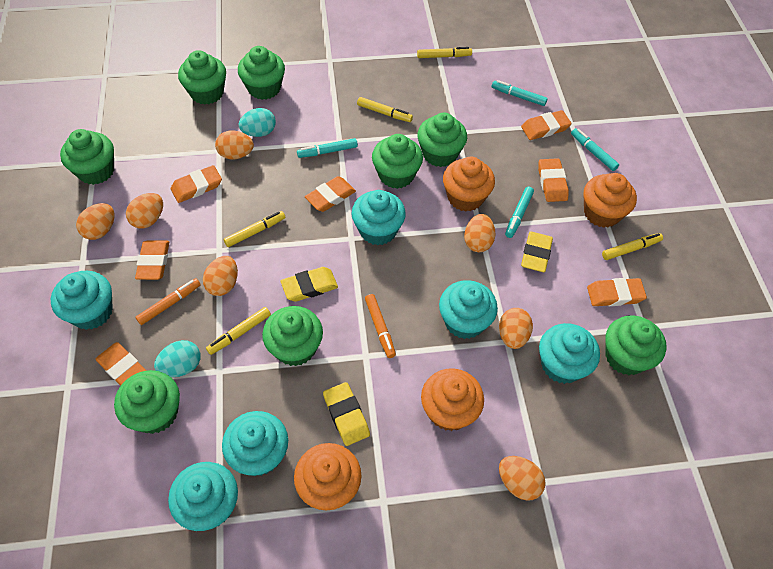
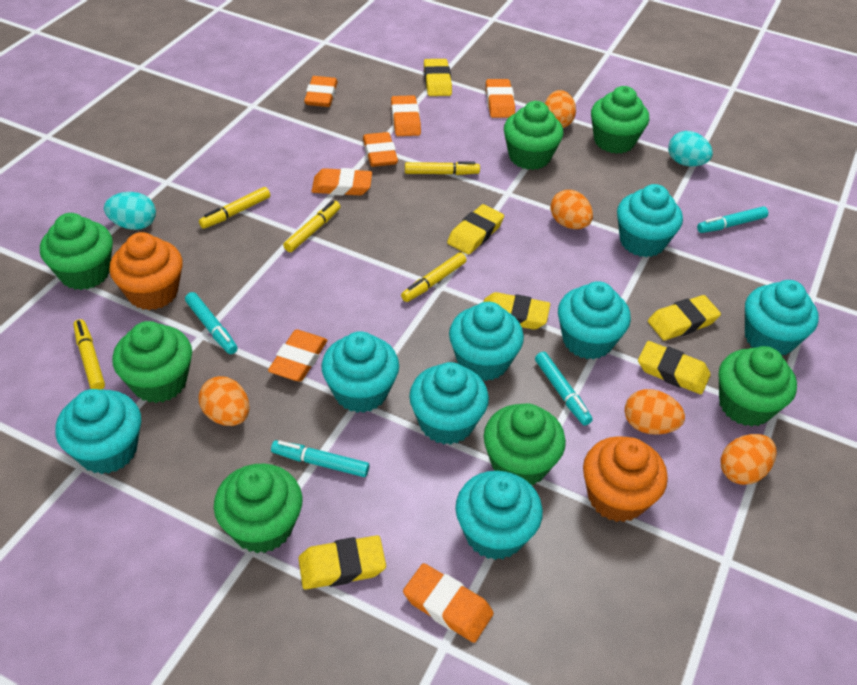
green cupcake: 8 -> 7
orange cupcake: 4 -> 2
orange egg: 7 -> 5
orange marker: 2 -> 0
turquoise cupcake: 6 -> 8
yellow eraser: 3 -> 6

